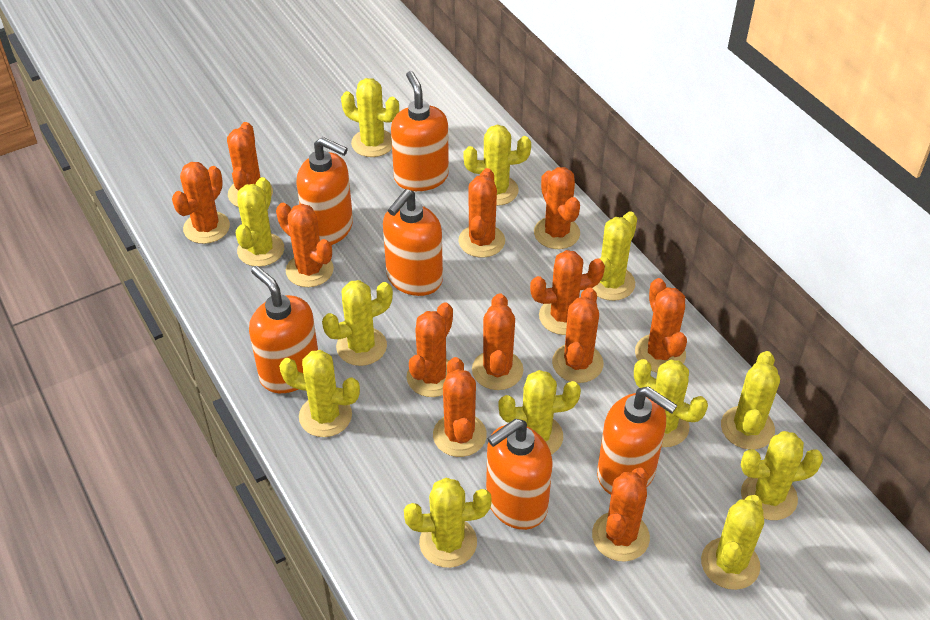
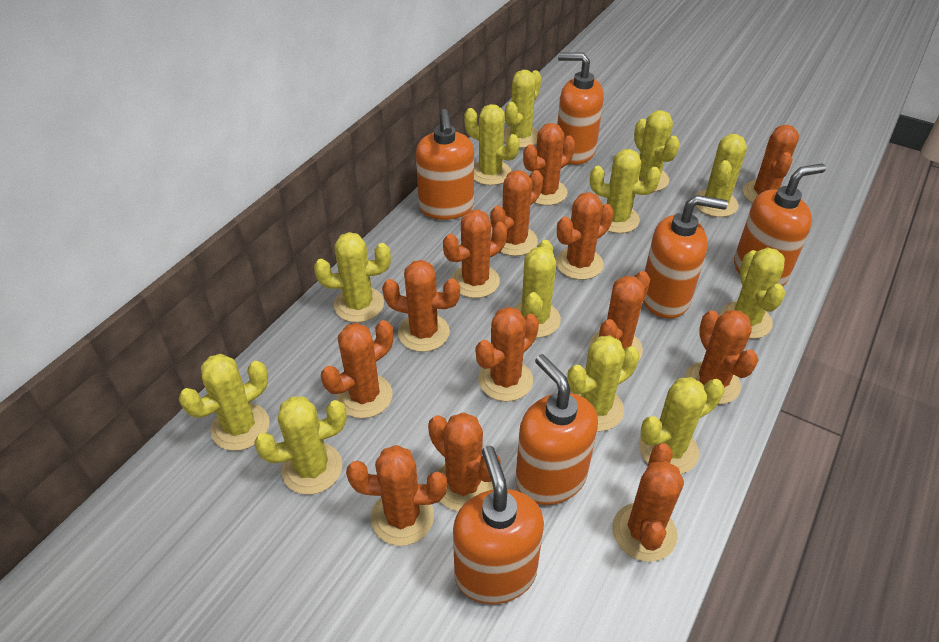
orange cactus: 12 -> 13

